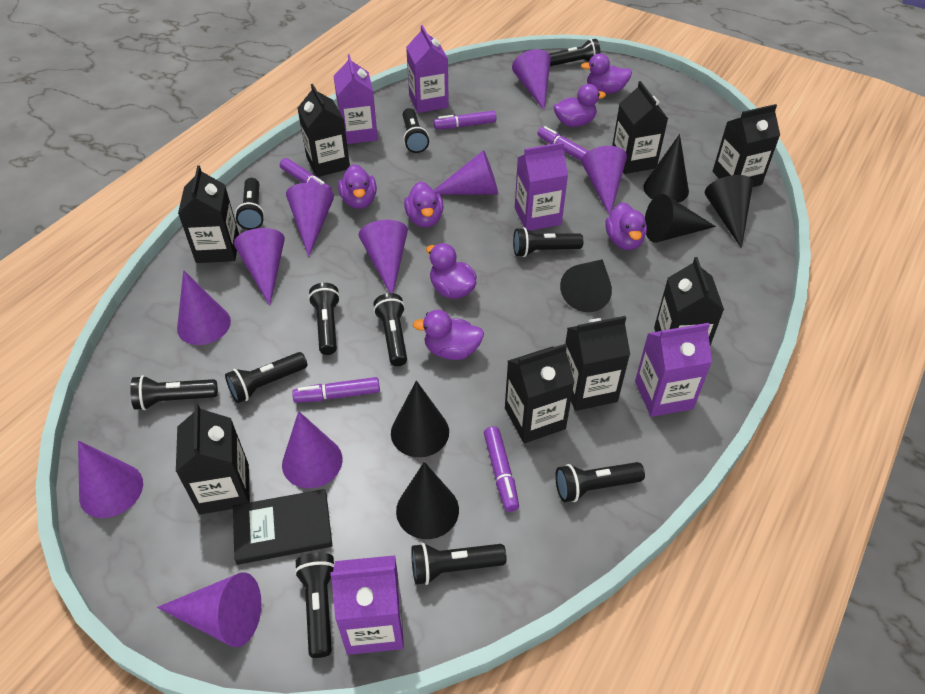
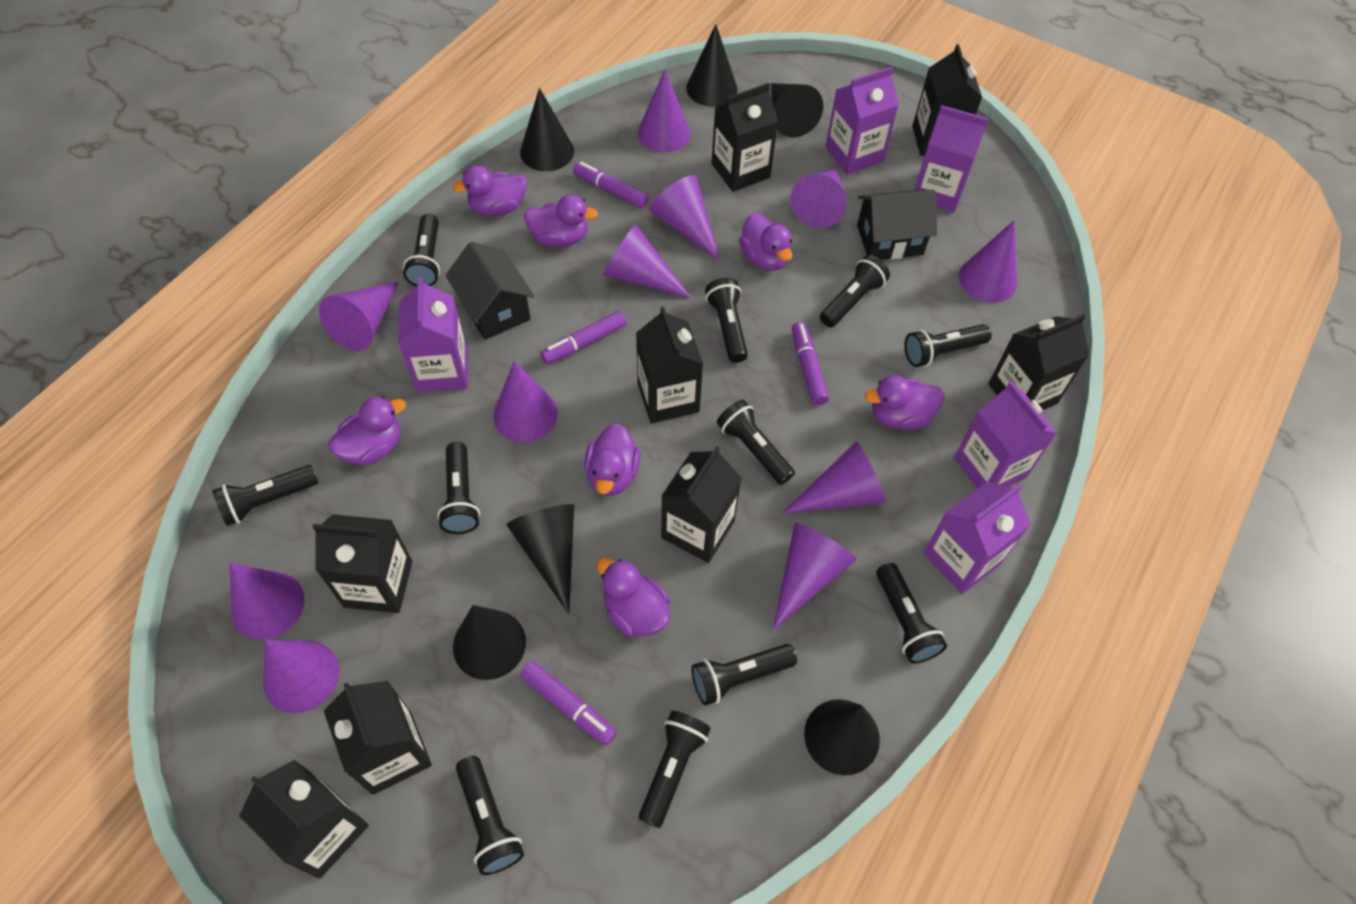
black book: 1 -> 0
black house: 0 -> 2
purple cone: 10 -> 11
purple marker: 5 -> 4

